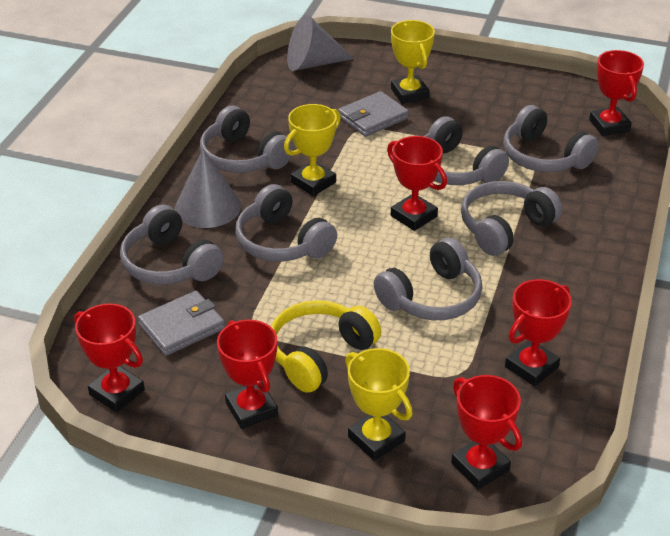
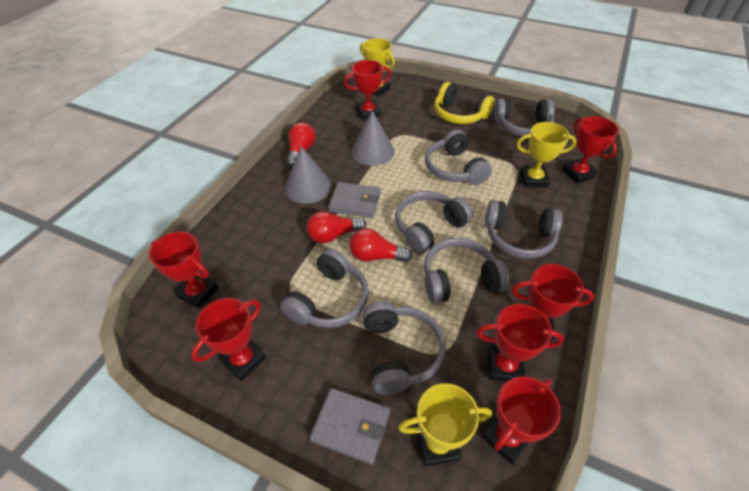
red light bulb: 0 -> 3
red trophy: 6 -> 7

